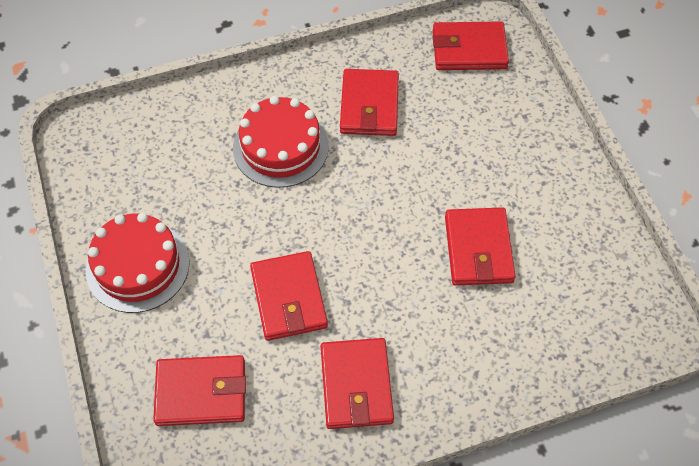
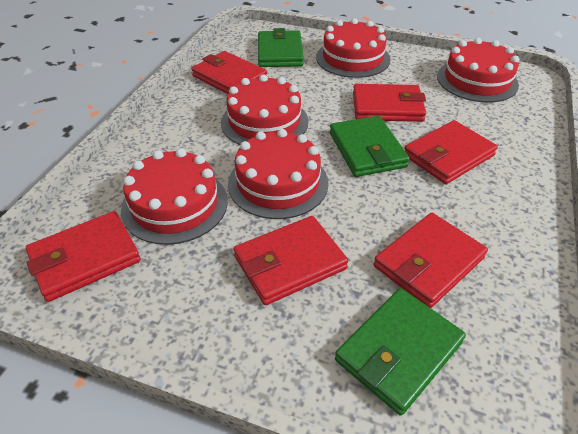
green wallet: 0 -> 3
red cake: 2 -> 5

